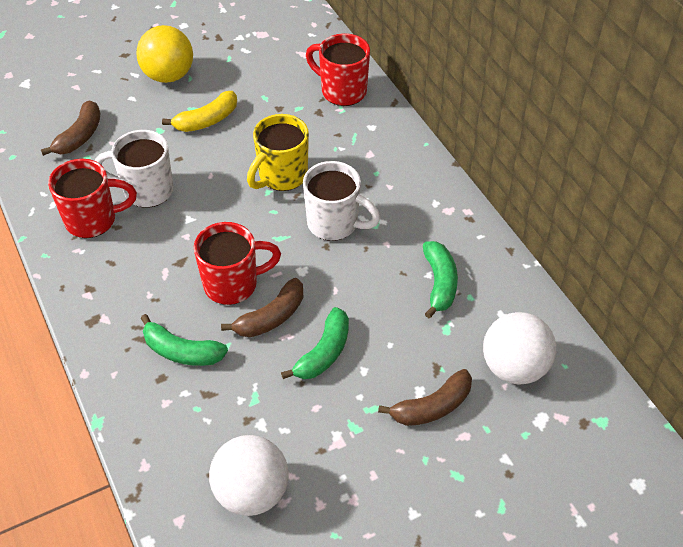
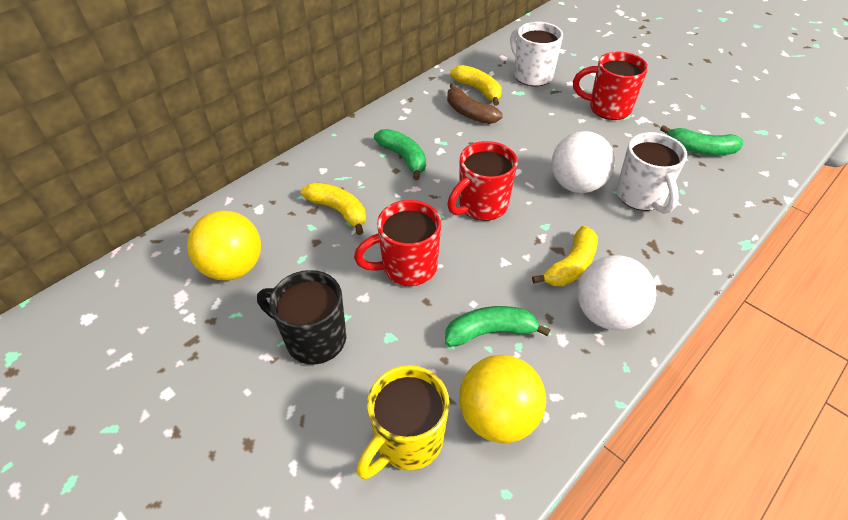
black mug: 0 -> 1
brown banana: 3 -> 1
yellow ball: 1 -> 2
yellow banana: 1 -> 3

